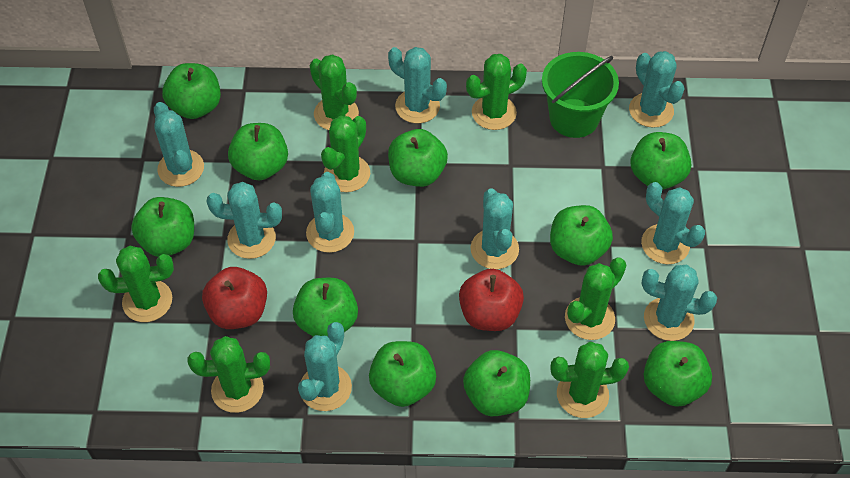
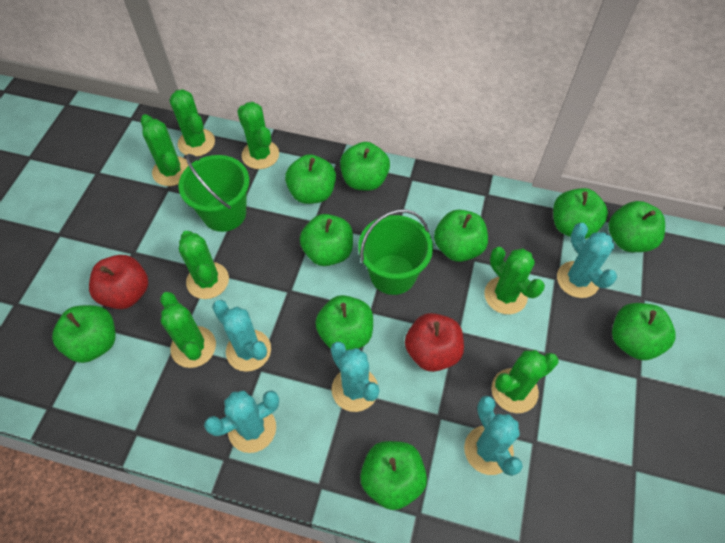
green bucket: 1 -> 2
turquoise cactus: 9 -> 5

